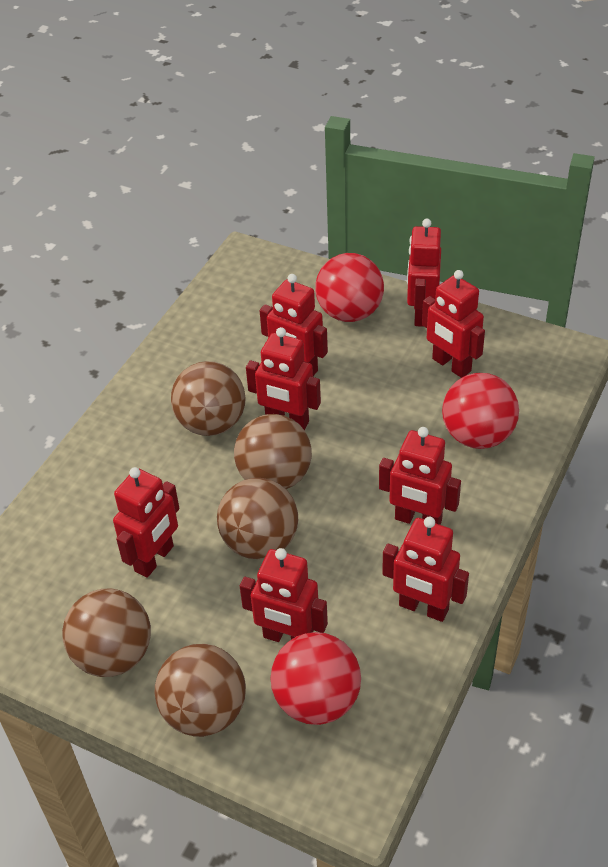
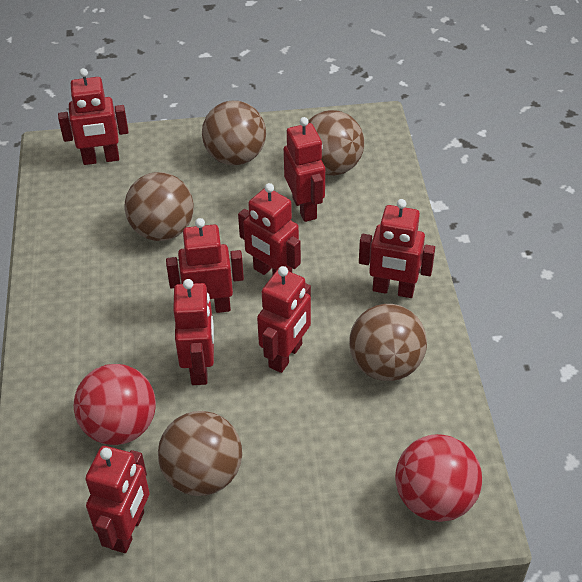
red ball: 3 -> 2

